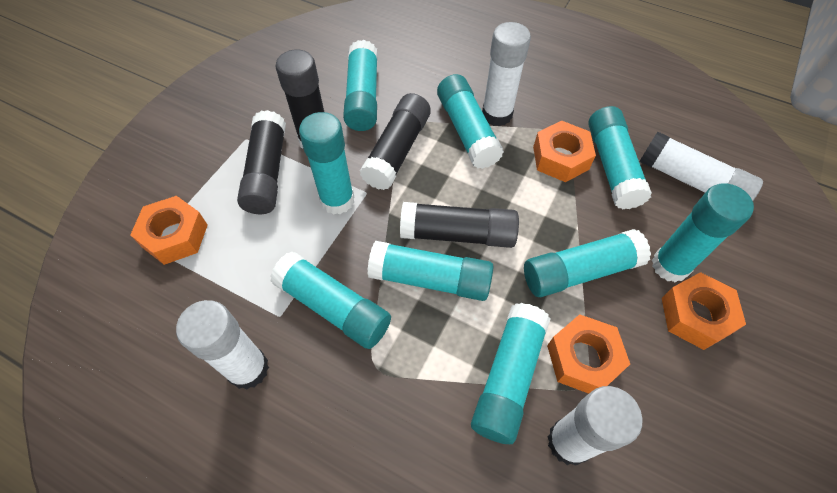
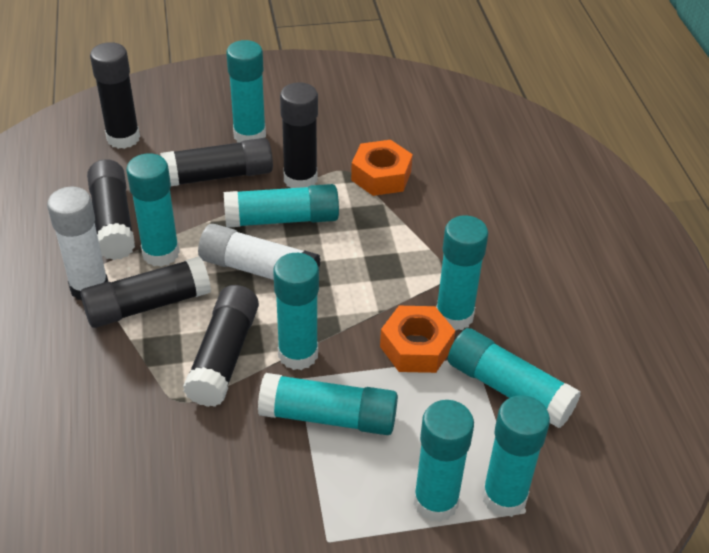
black glue stick: 4 -> 6
orange nut: 4 -> 2
white glue stick: 4 -> 2

